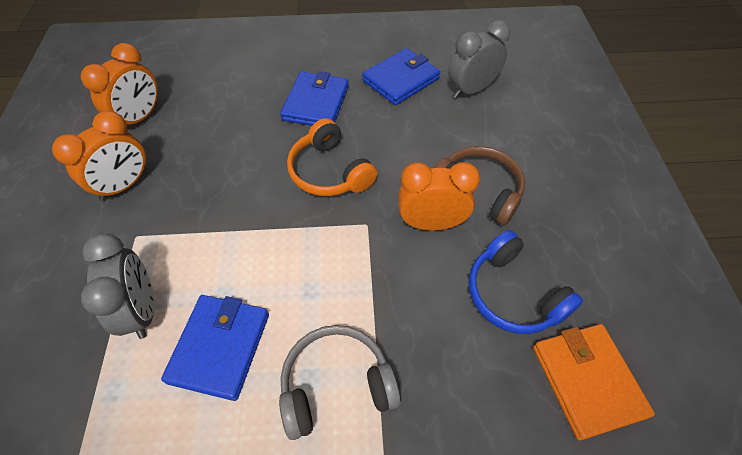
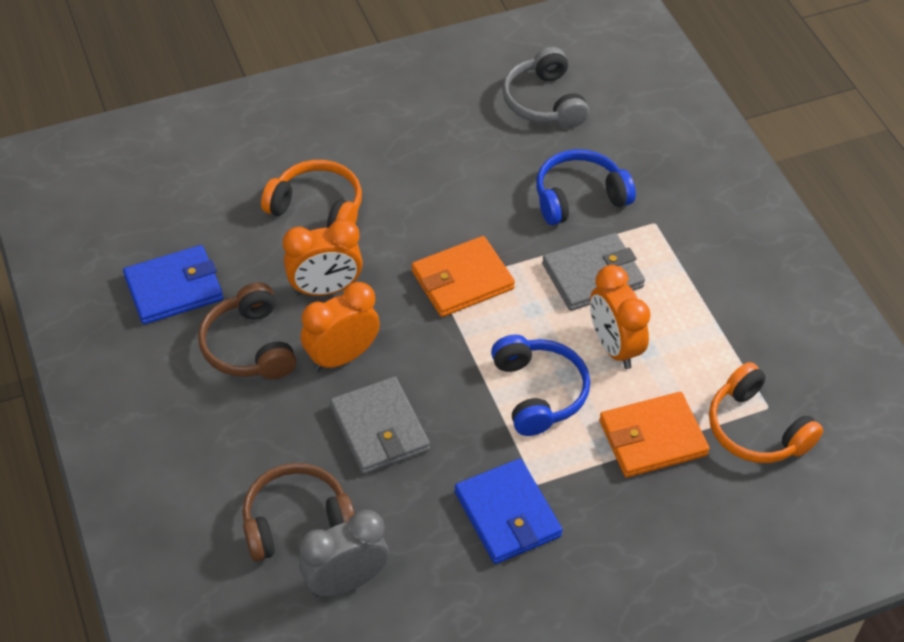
blue headphones: 1 -> 2
blue wallet: 3 -> 2
brown headphones: 1 -> 2
grey clock: 2 -> 1
grey wallet: 0 -> 2
orange headphones: 1 -> 2
orange wallet: 1 -> 2

